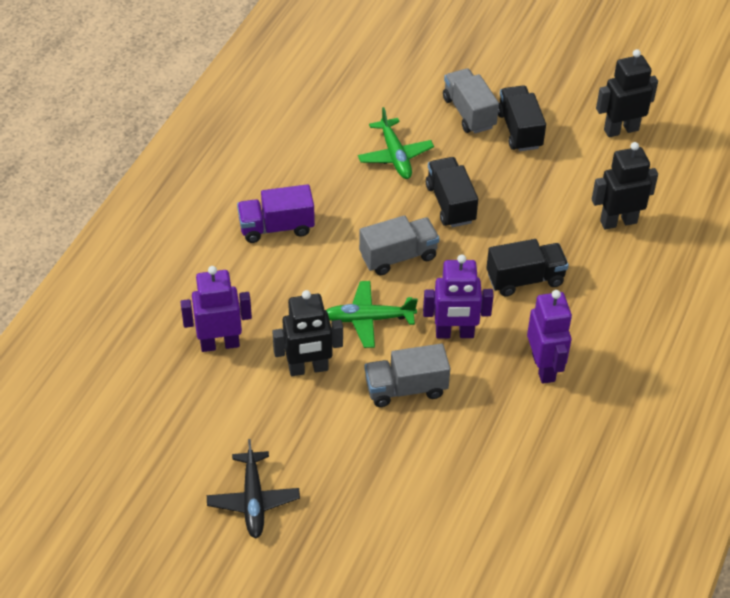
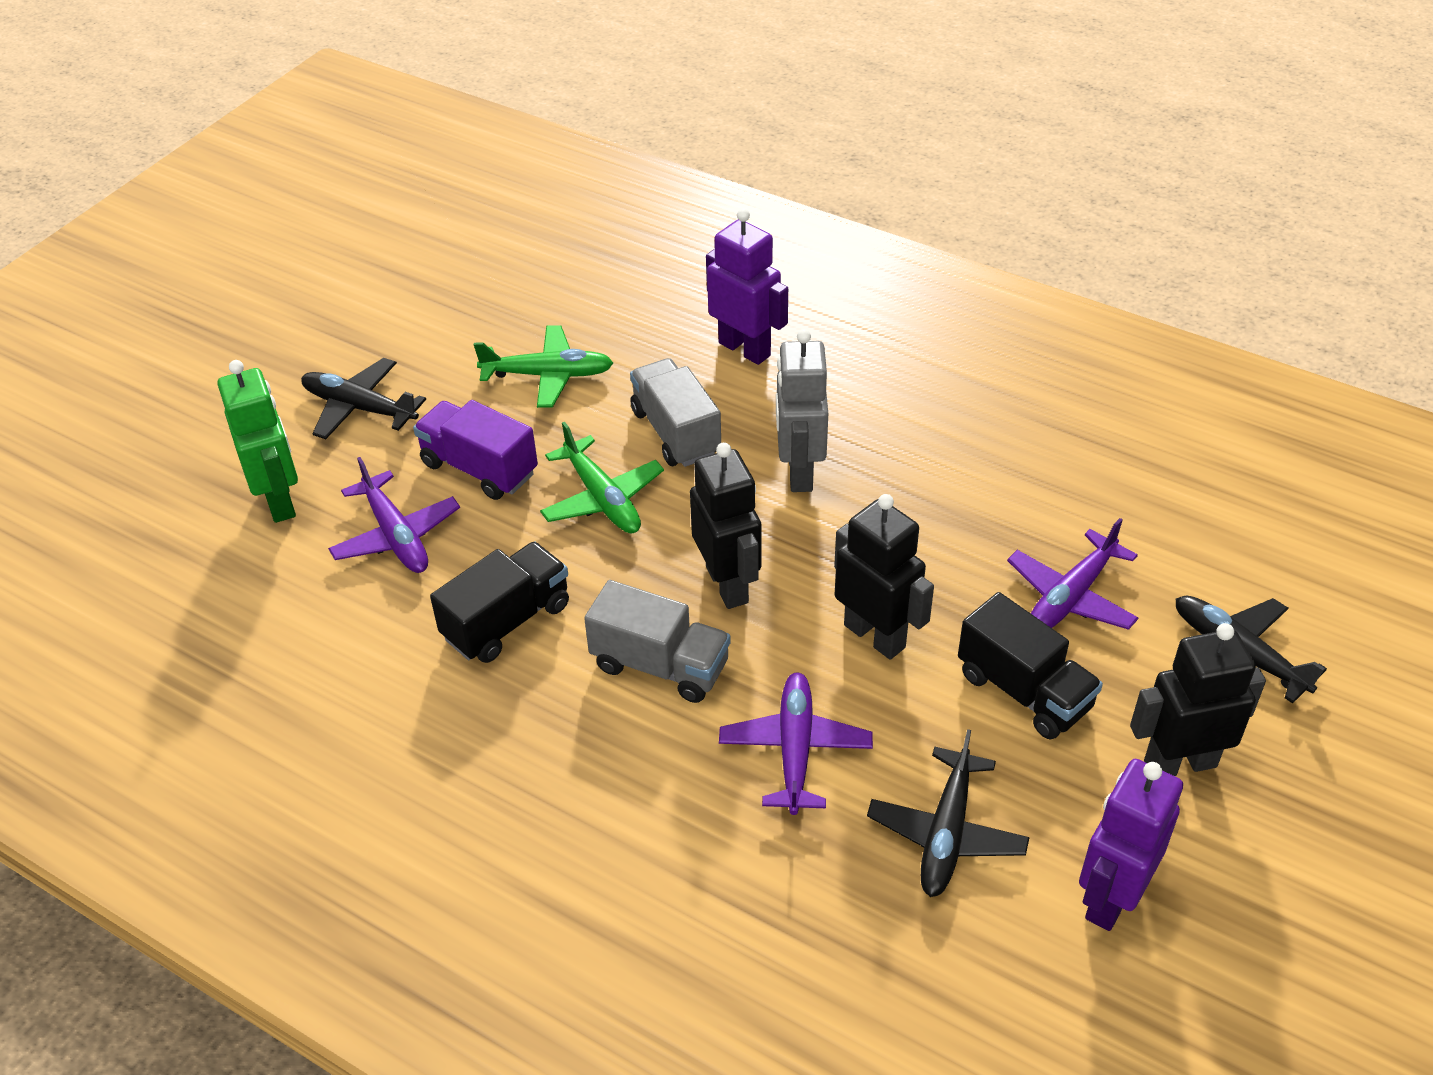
black plane: 1 -> 3
black truck: 3 -> 2
green robot: 0 -> 1
grey robot: 0 -> 1
grey truck: 3 -> 2
purple plane: 0 -> 3
purple robot: 3 -> 2

